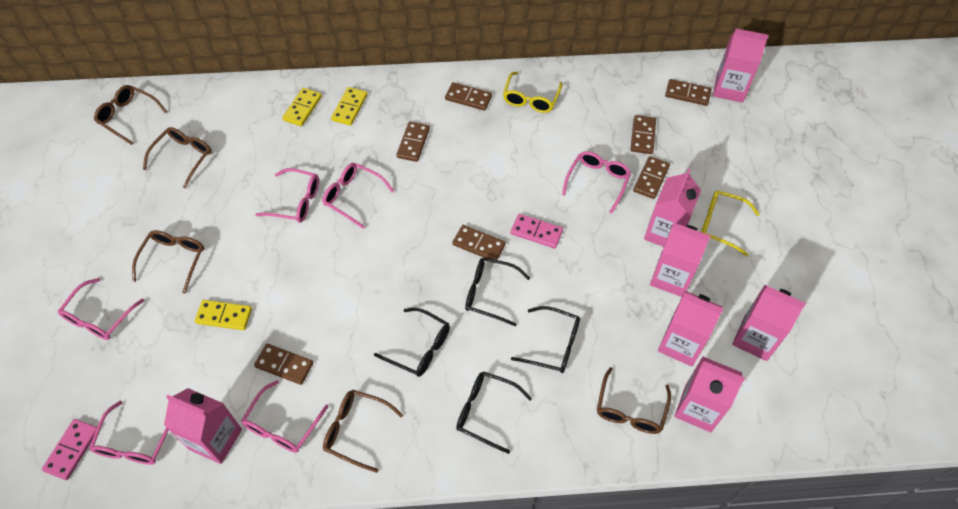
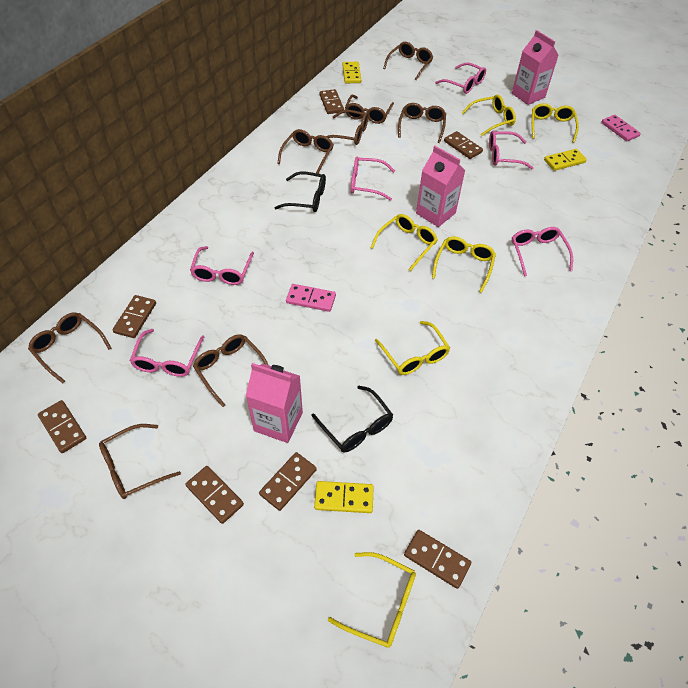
black glasses: 4 -> 2
brown glasses: 5 -> 8
pink carton: 7 -> 3
yellow glasses: 2 -> 6

